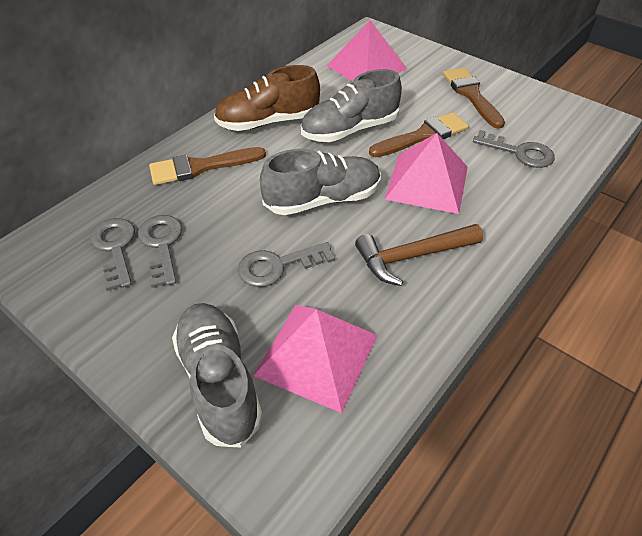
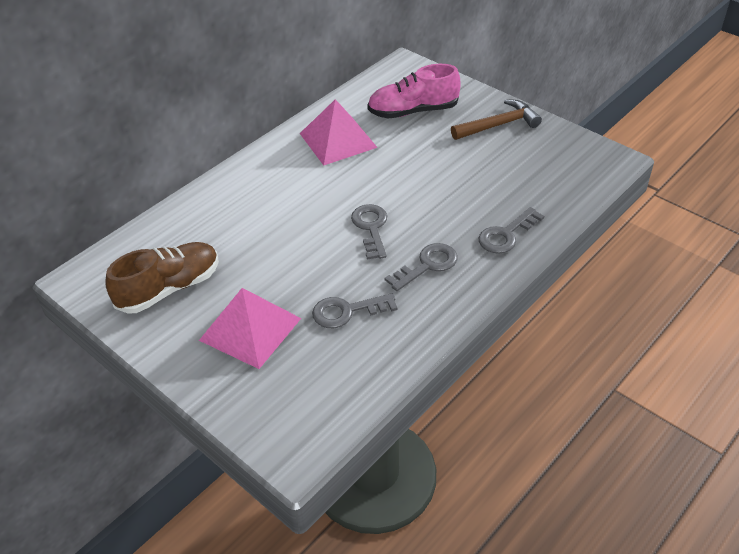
brown brush: 3 -> 0
grey shoe: 3 -> 0
pink pyramid: 3 -> 2
pink shoe: 0 -> 1

